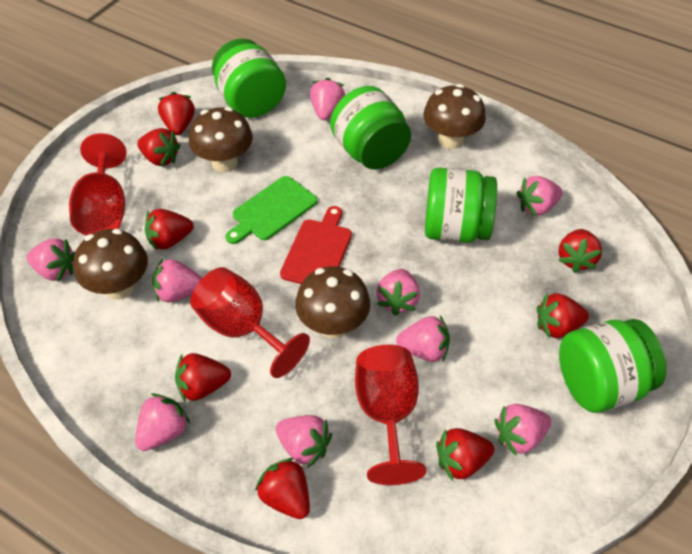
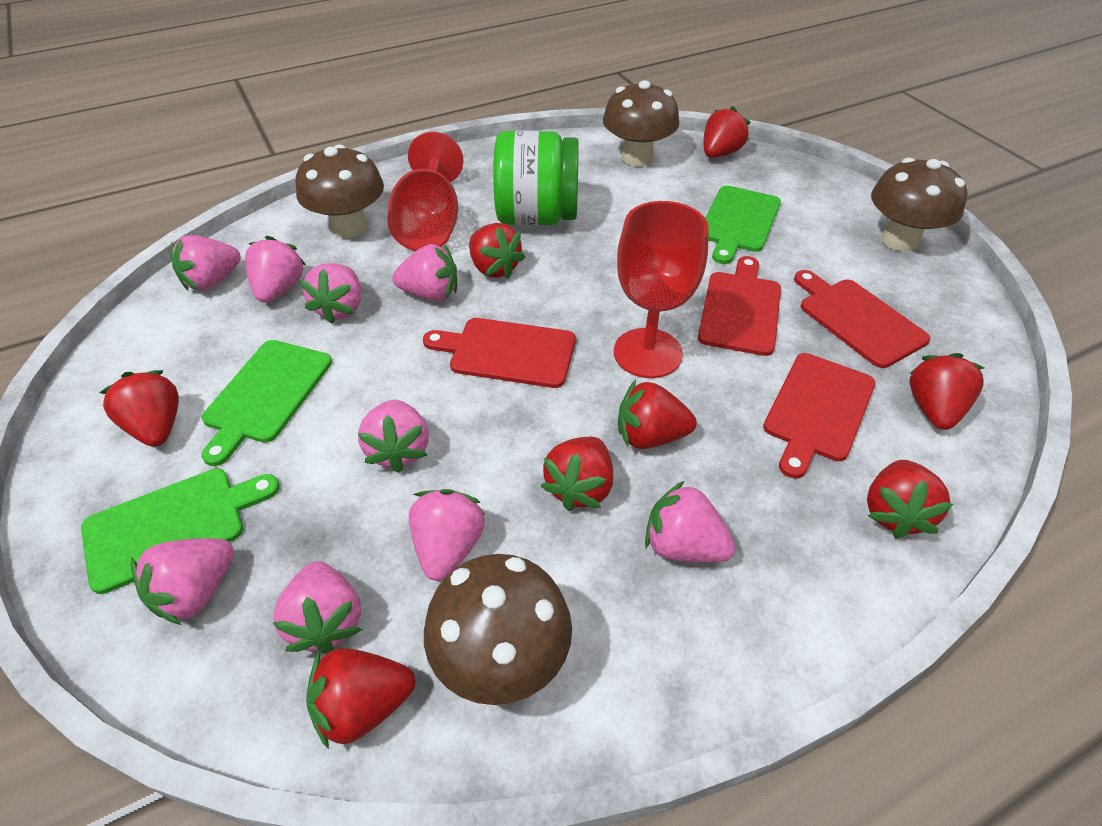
green cutting board: 1 -> 3
green jar: 4 -> 1
red cutting board: 1 -> 4
red goblet: 3 -> 2

